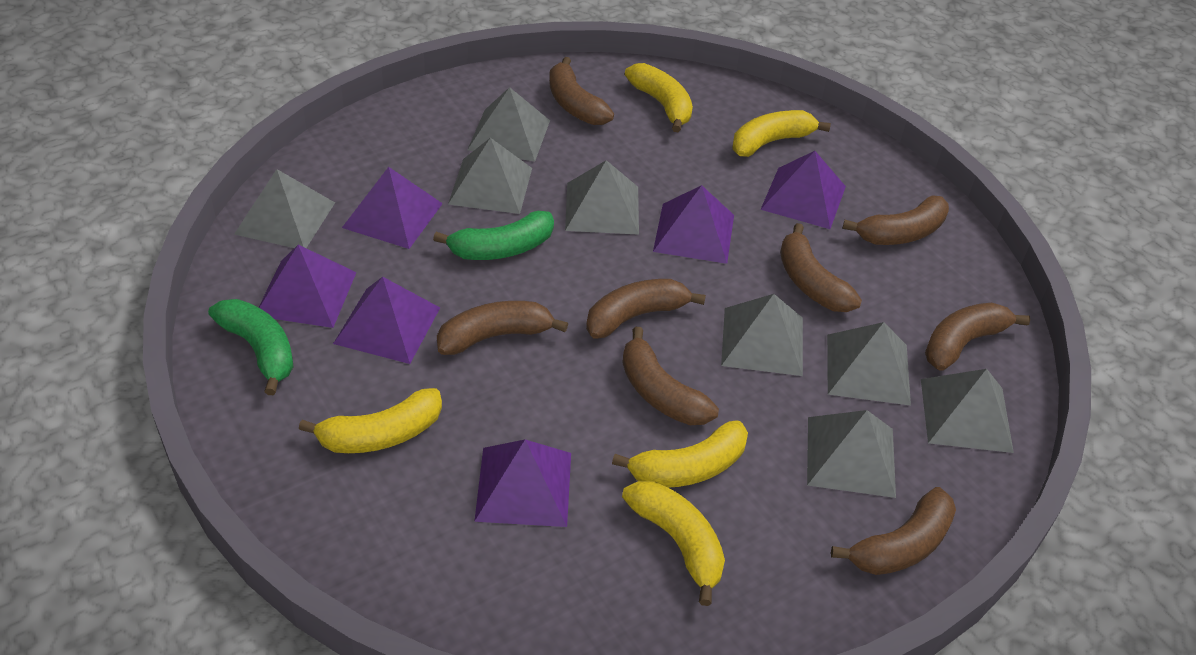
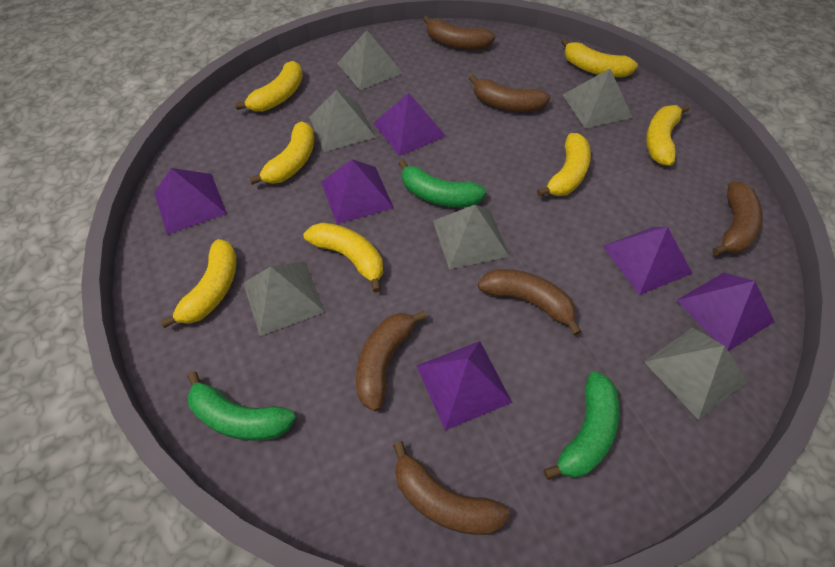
brown banana: 8 -> 6
green banana: 2 -> 3
grey pyramid: 8 -> 6
yellow banana: 5 -> 7

